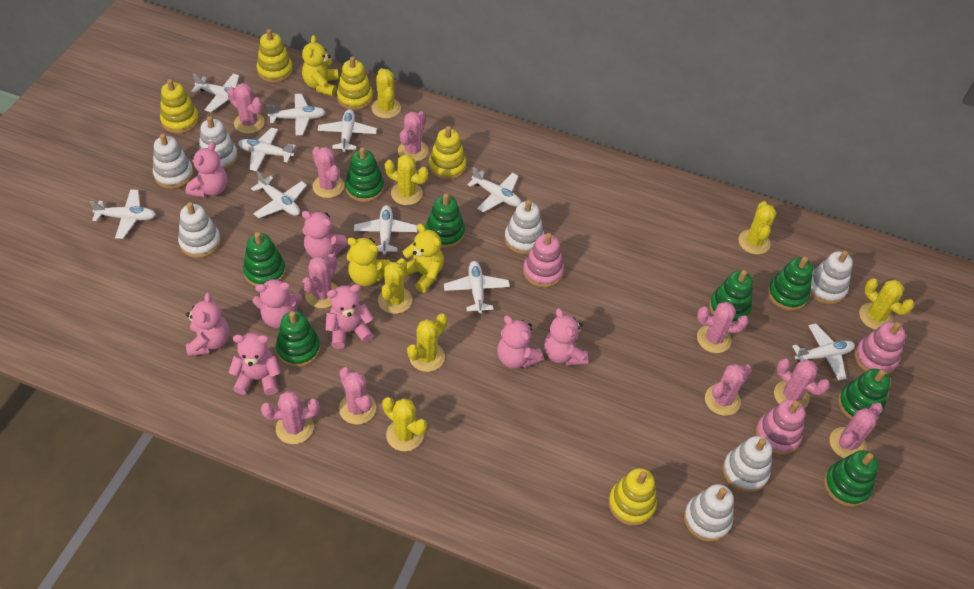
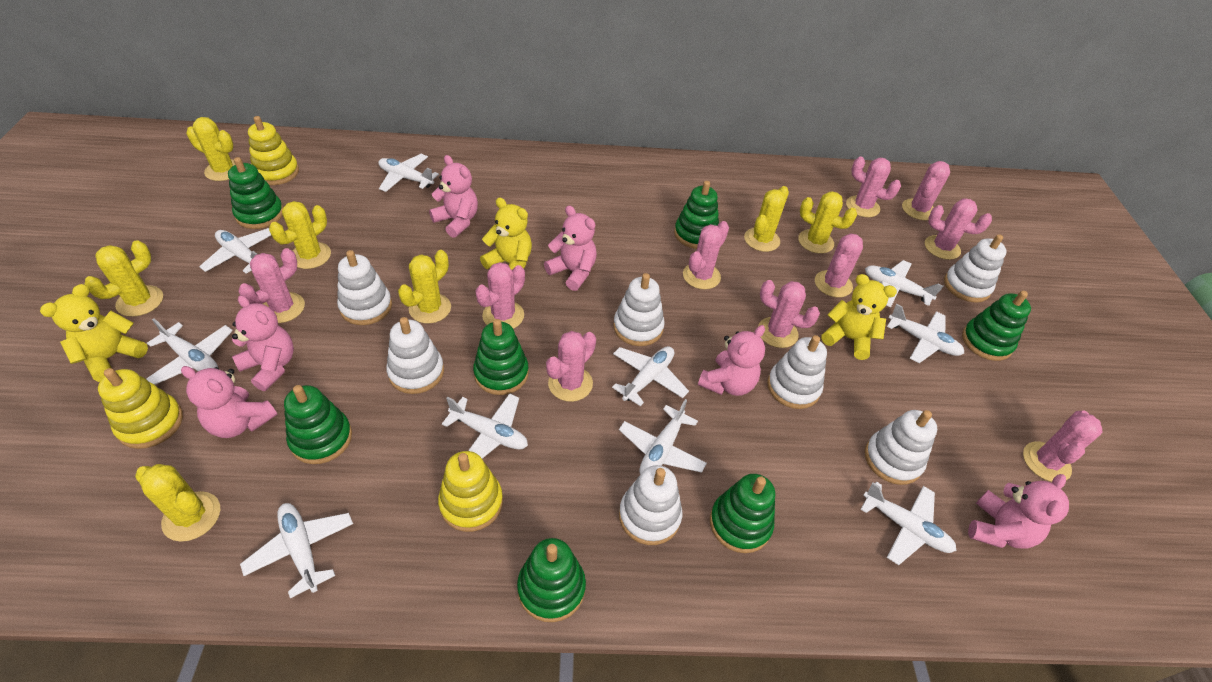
green stacking toy: 8 -> 7
pink stacking toy: 3 -> 0
pink teddy bear: 8 -> 6
yellow stacking toy: 5 -> 3

